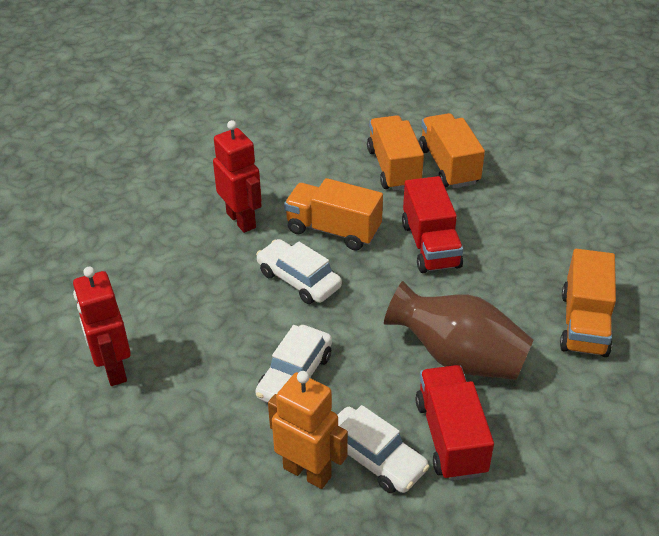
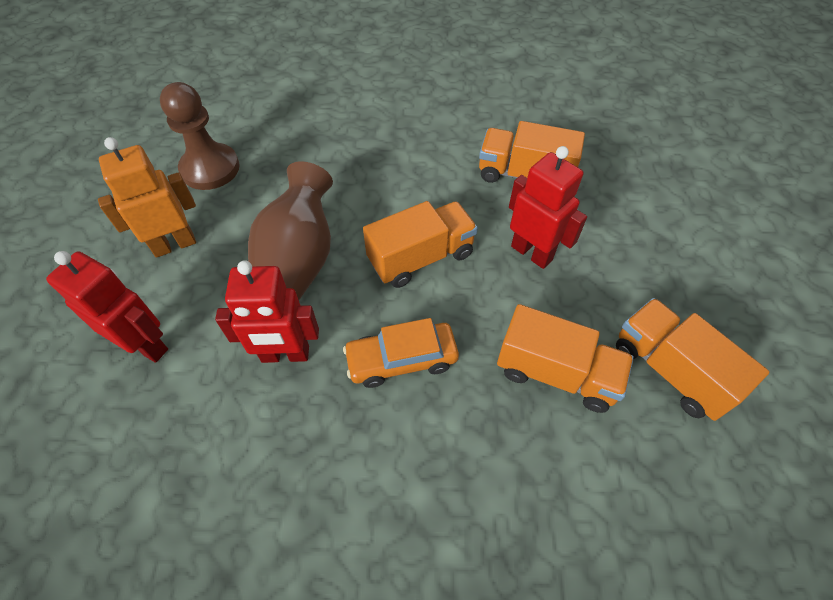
brown pawn: 0 -> 1
orange car: 0 -> 1
red robot: 2 -> 3
red truck: 2 -> 0
white car: 3 -> 0

